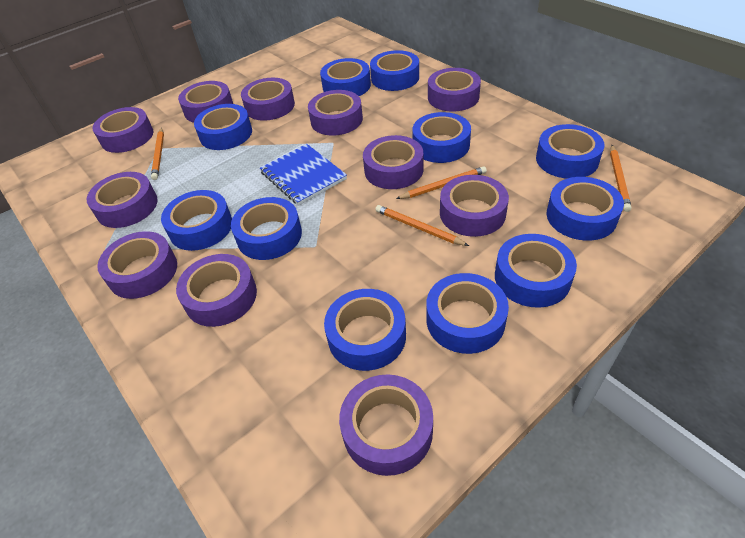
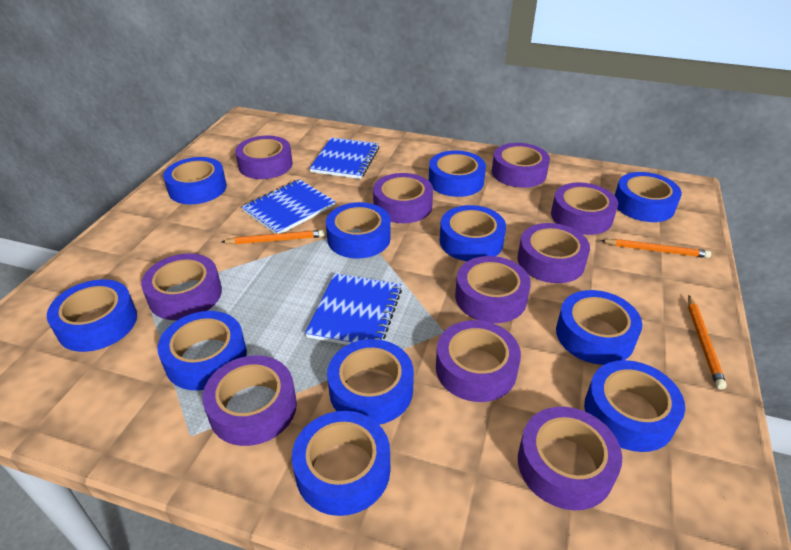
blue notebook: 1 -> 3
orange pencil: 4 -> 3
purple tape: 11 -> 10

